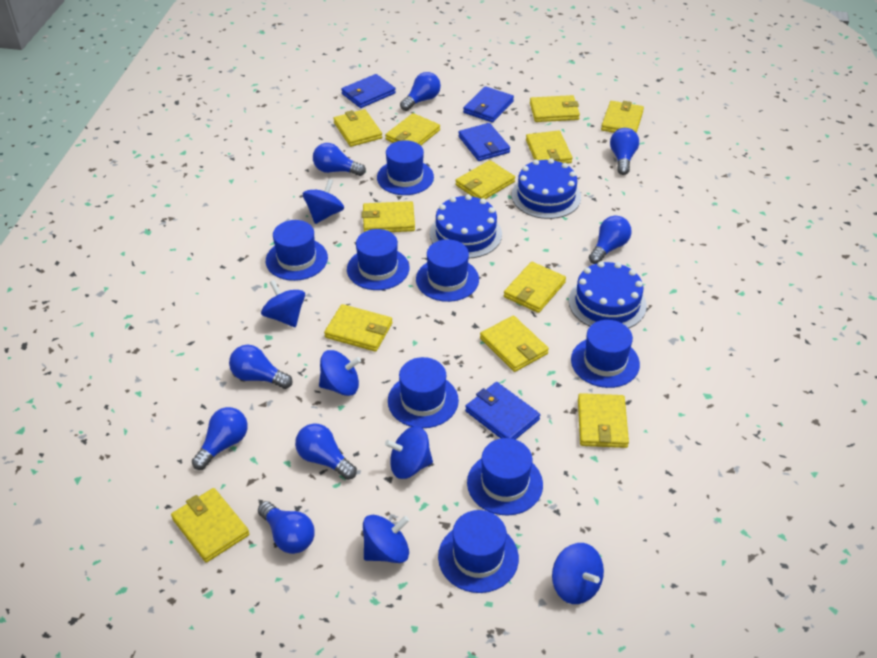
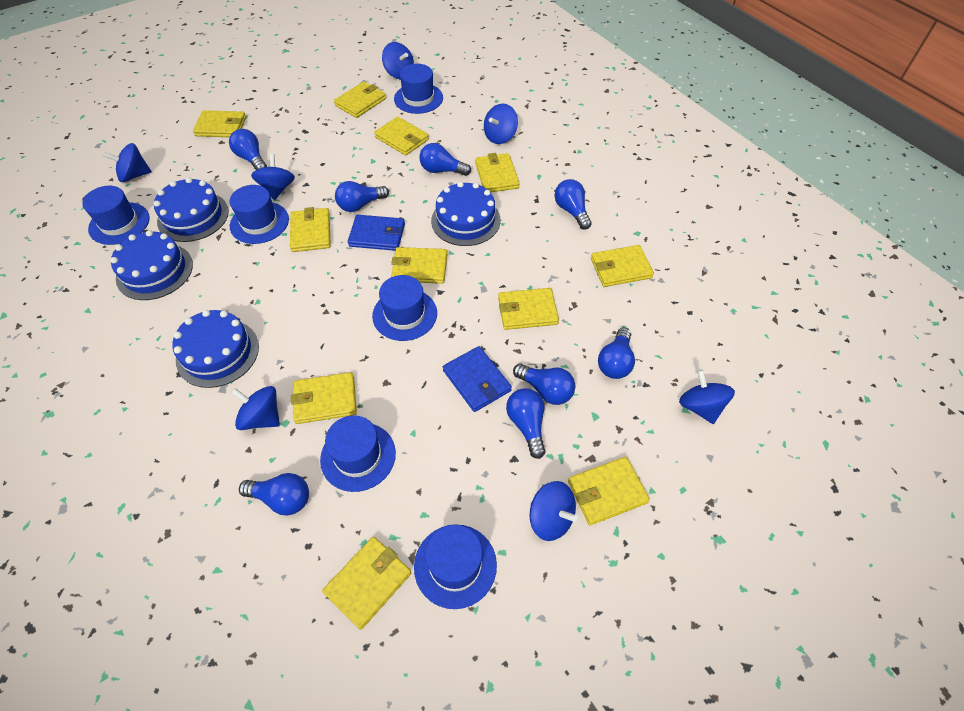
blue cake: 3 -> 4
blue hat: 8 -> 6
blue spinning top: 6 -> 7
blue wallet: 4 -> 2
yellow wallet: 12 -> 11

